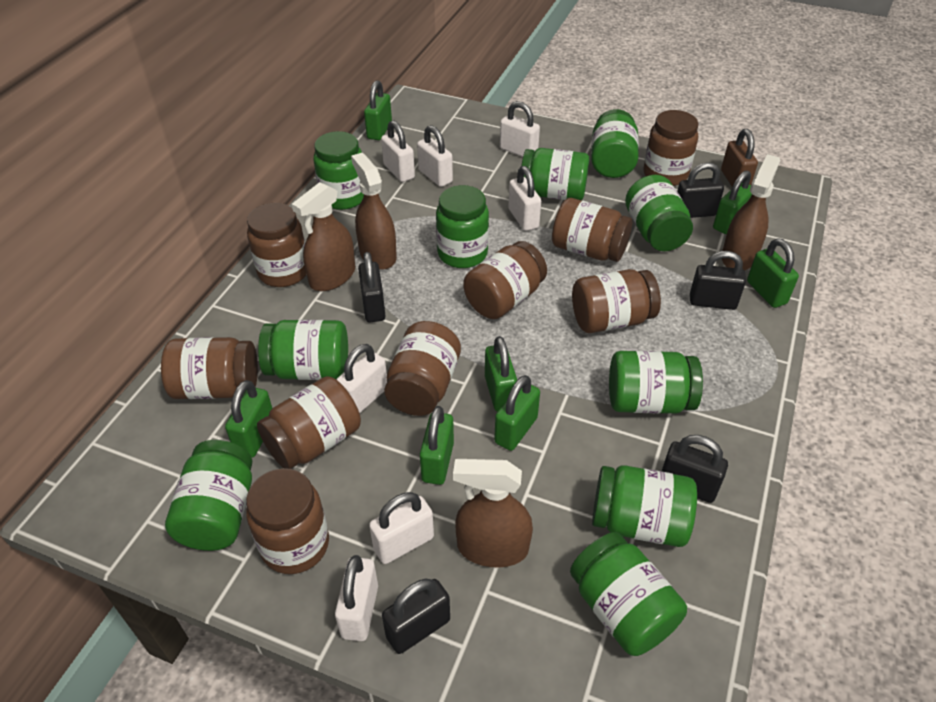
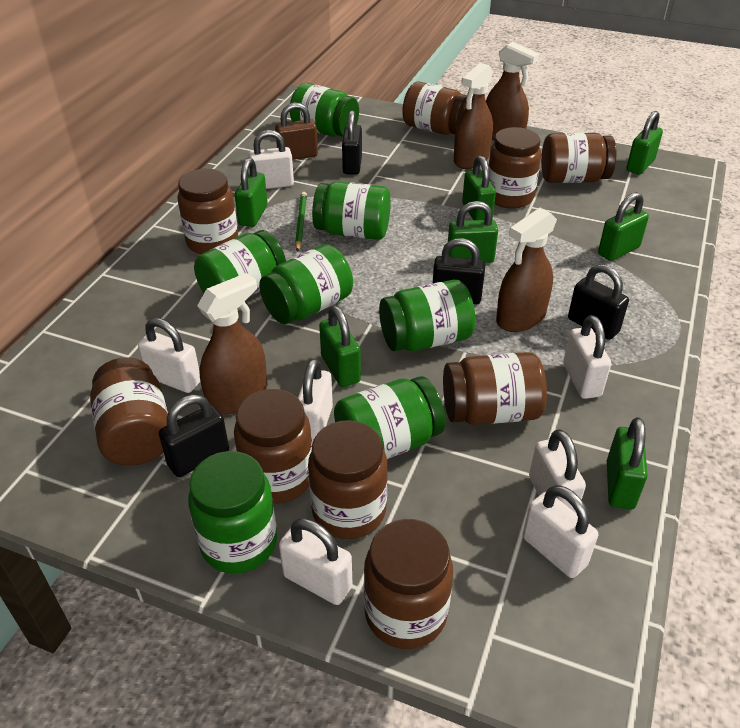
black padlock: 5 -> 4
green jar: 10 -> 7
green pencil: 0 -> 1

